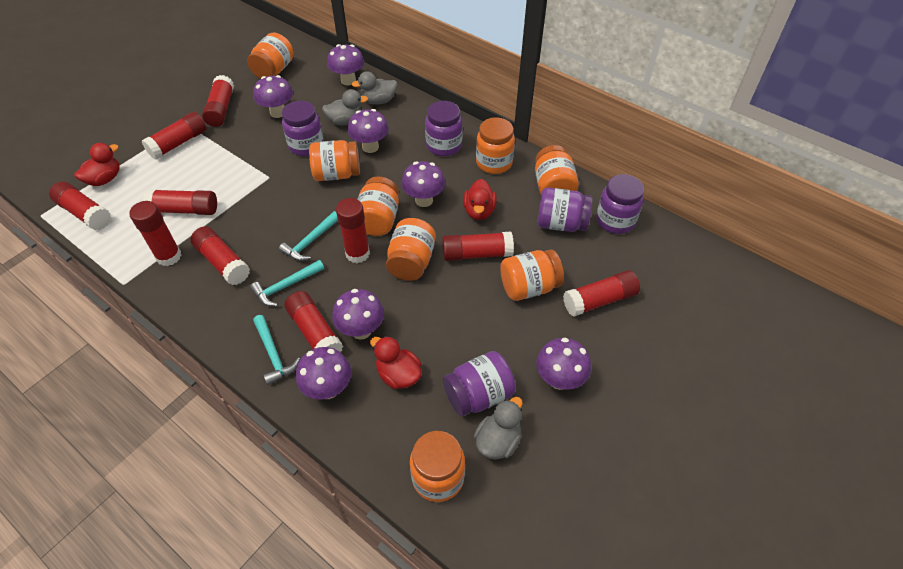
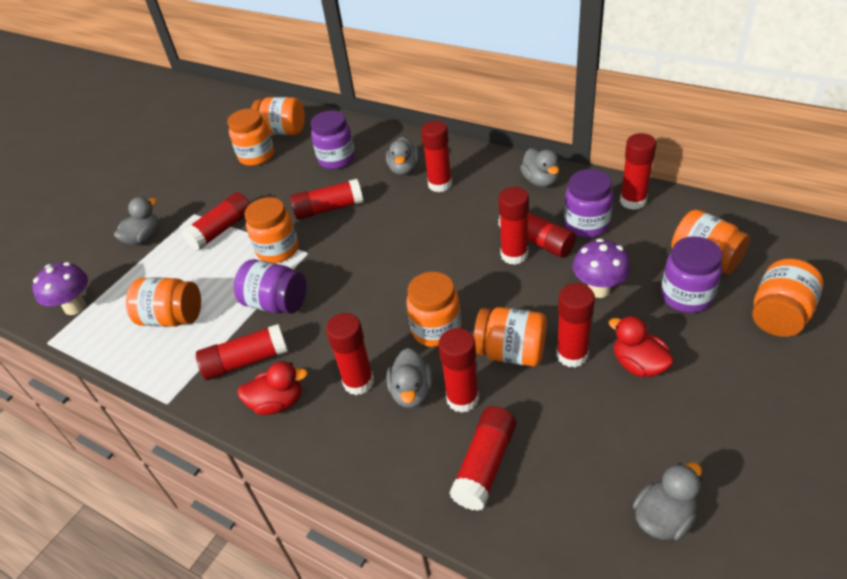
grey duck: 3 -> 5
purple jar: 5 -> 4
purple mushroom: 7 -> 2
red duck: 3 -> 2
red glue stick: 10 -> 11
turquoise hammer: 3 -> 0

